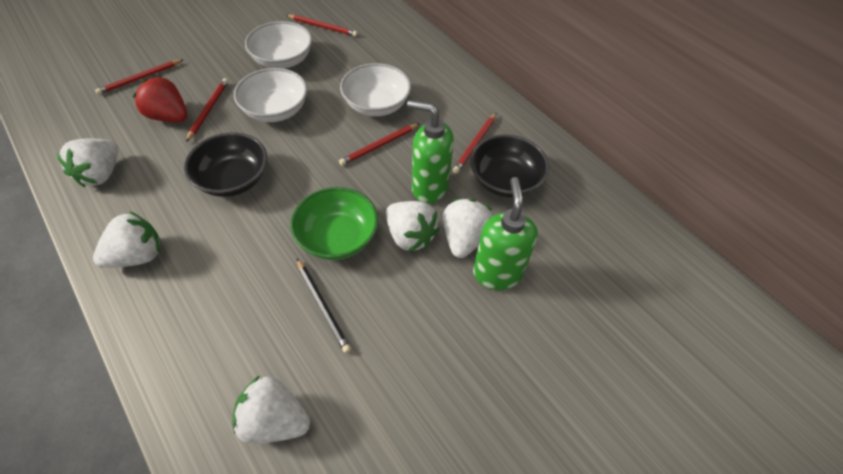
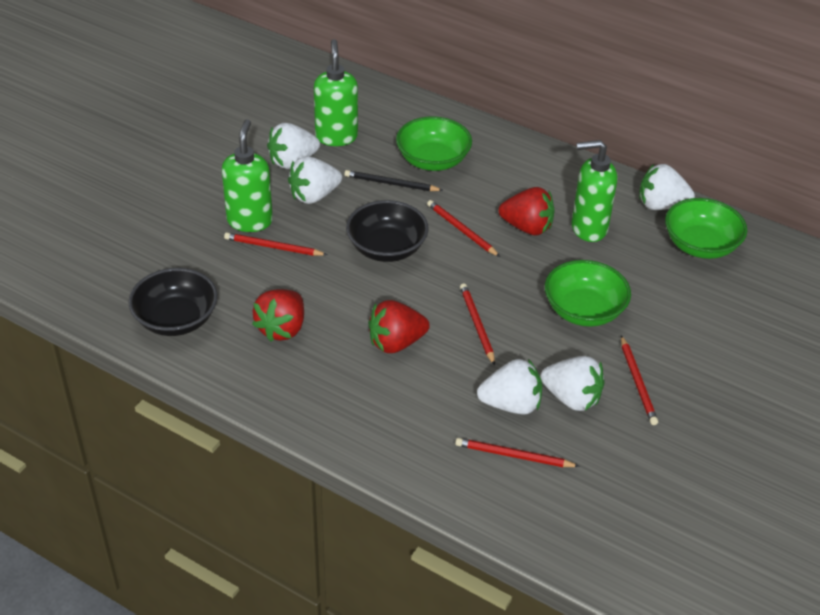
green bowl: 1 -> 3
green soap dispenser: 2 -> 3
red strawberry: 1 -> 3
white bowl: 3 -> 0

